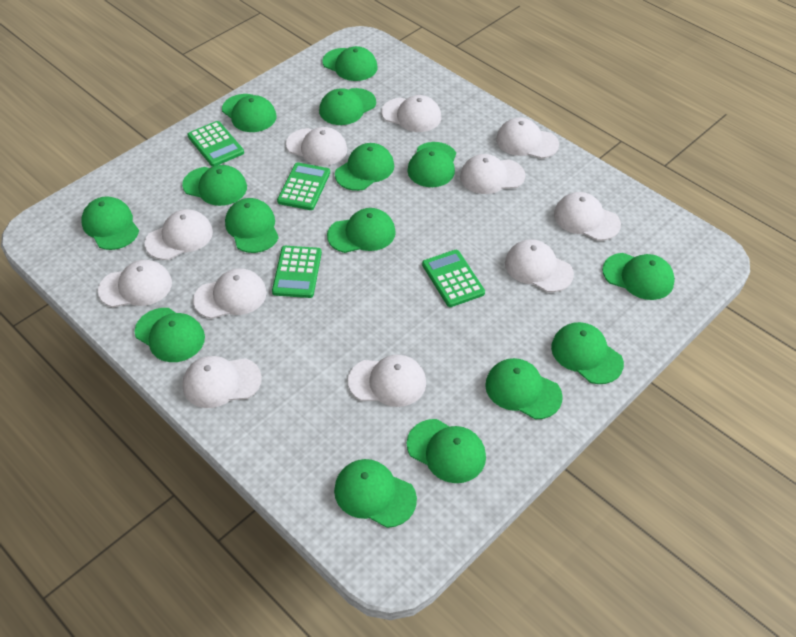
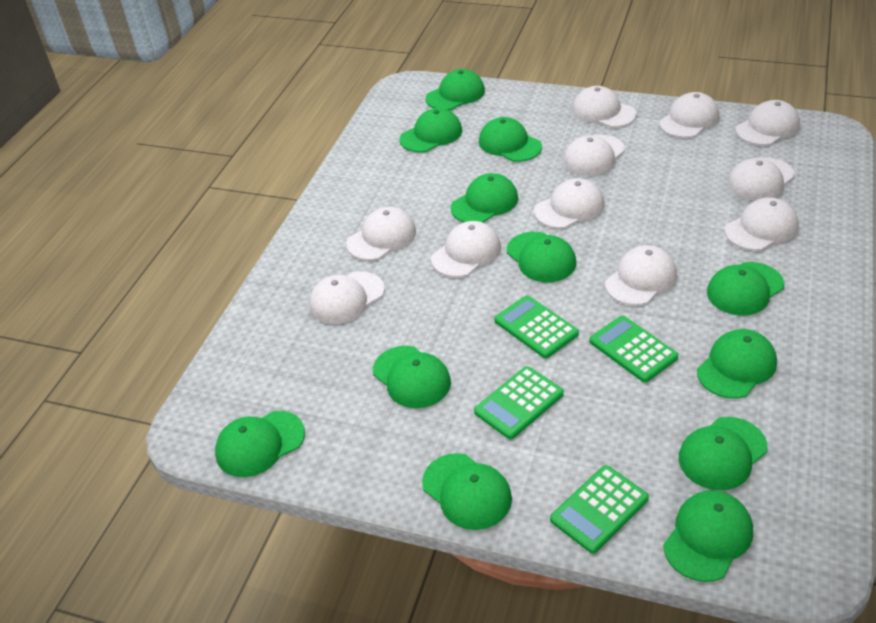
green cap: 15 -> 12

